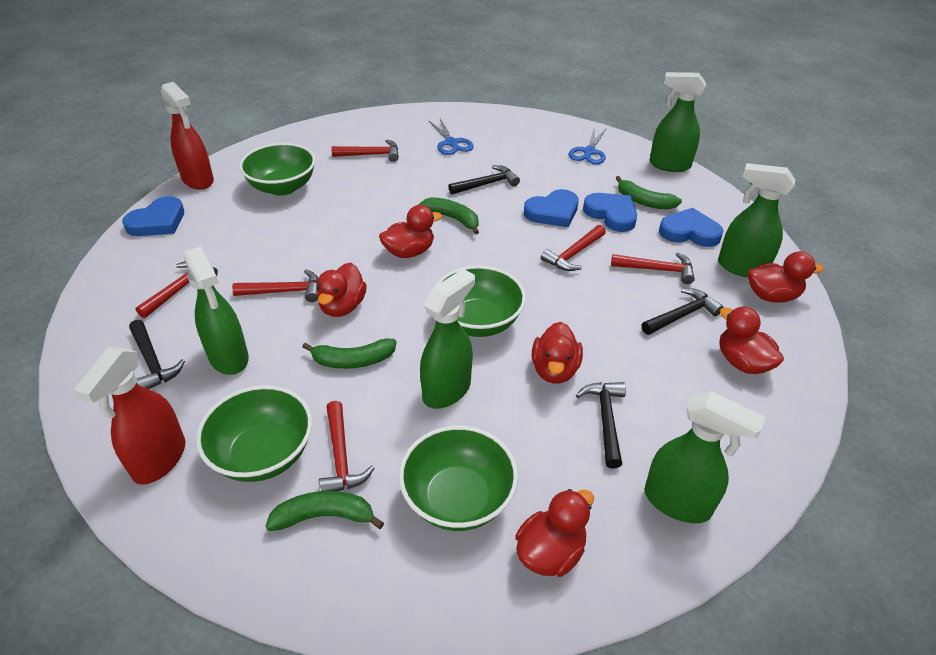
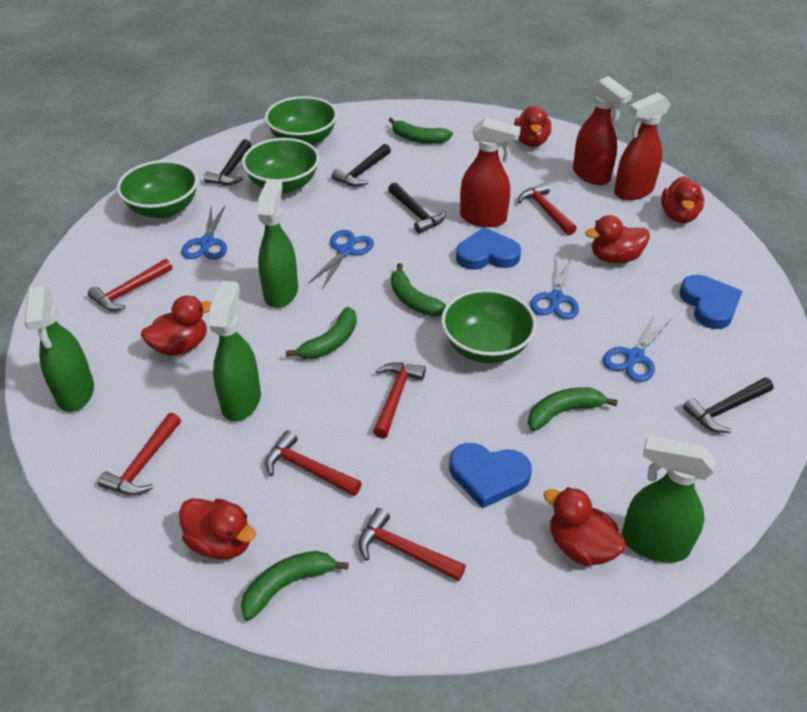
blue heart: 4 -> 3
blue scissors: 2 -> 4
green banana: 4 -> 5
green spray bottle: 5 -> 4
red spray bottle: 2 -> 3

